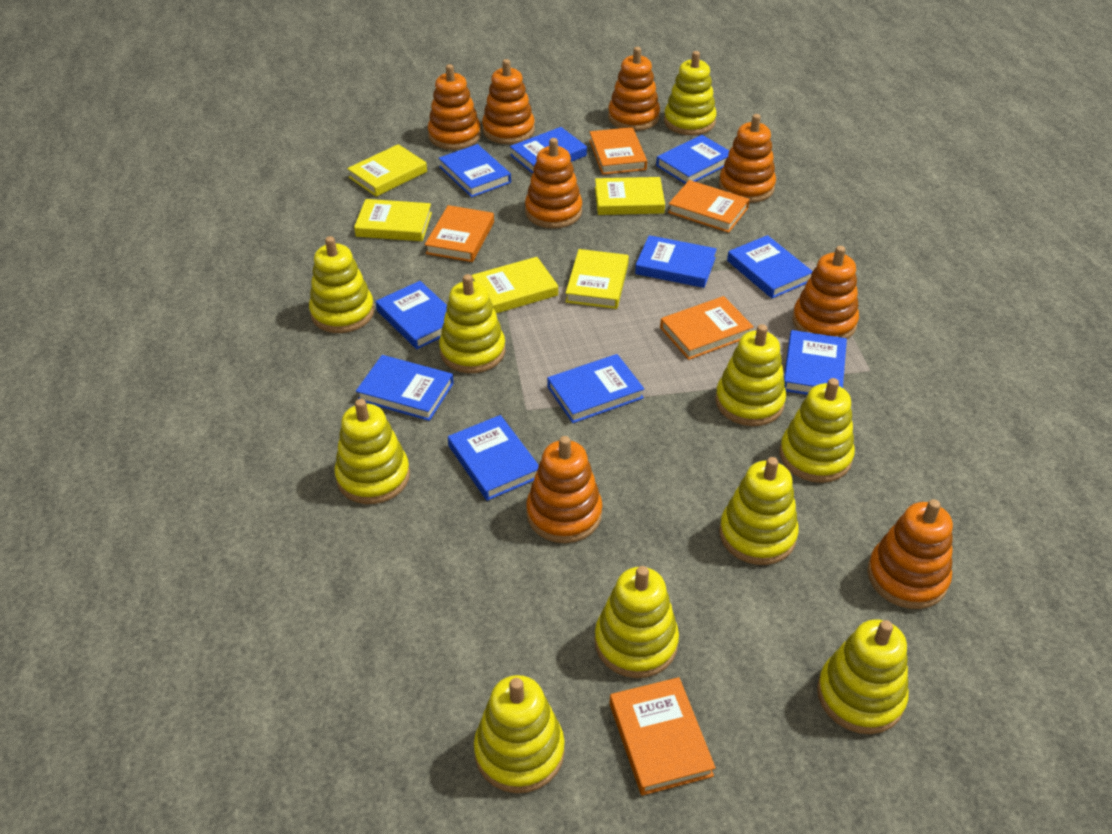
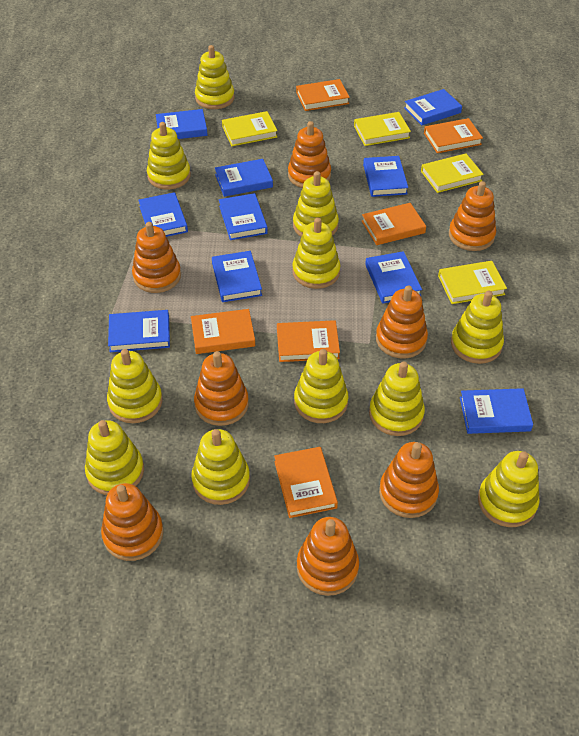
orange book: 5 -> 6
yellow book: 5 -> 4
yellow stacking toy: 10 -> 11

